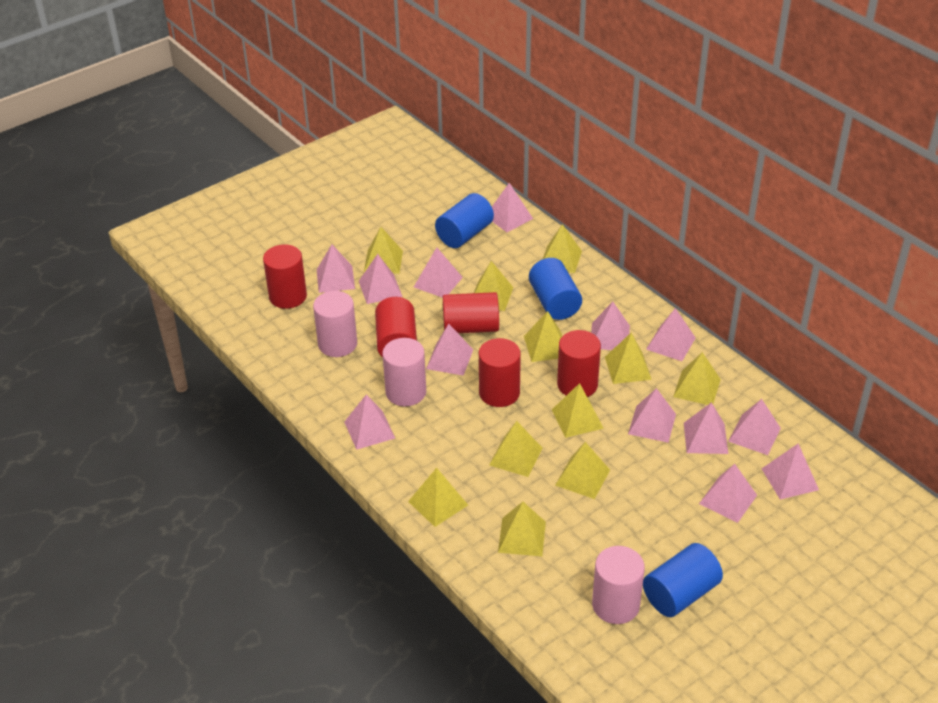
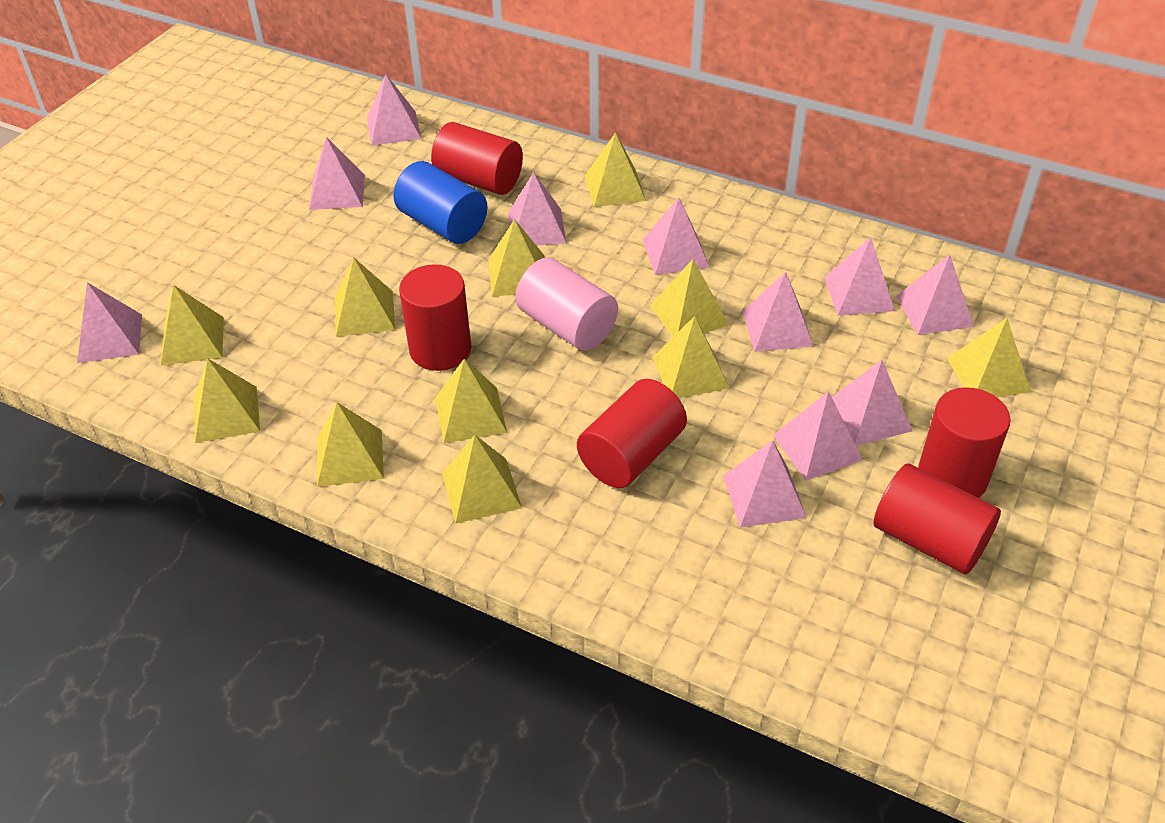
blue cylinder: 3 -> 1
pink cylinder: 3 -> 1
pink pyramid: 13 -> 11

